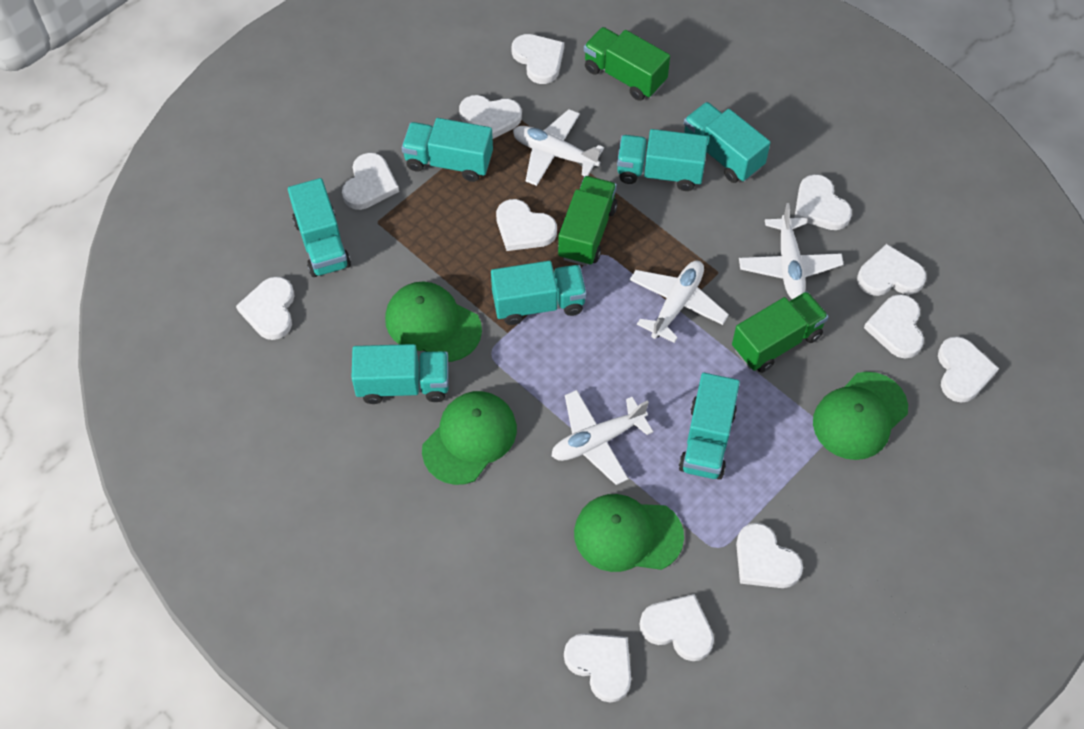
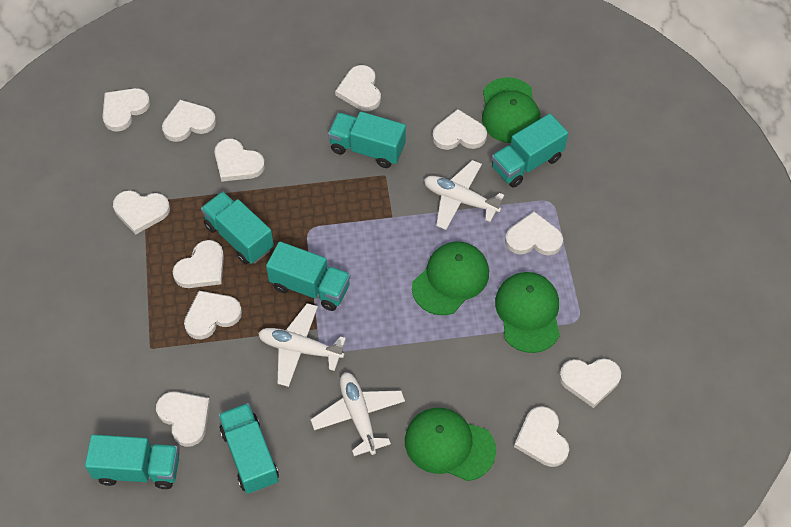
green truck: 3 -> 0
turquoise truck: 7 -> 6
white plane: 4 -> 3

